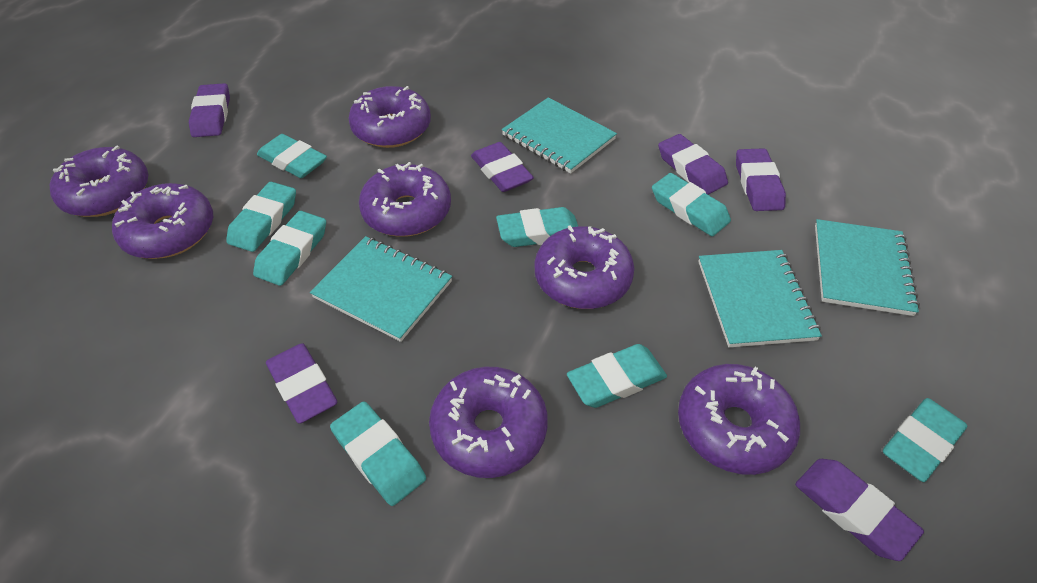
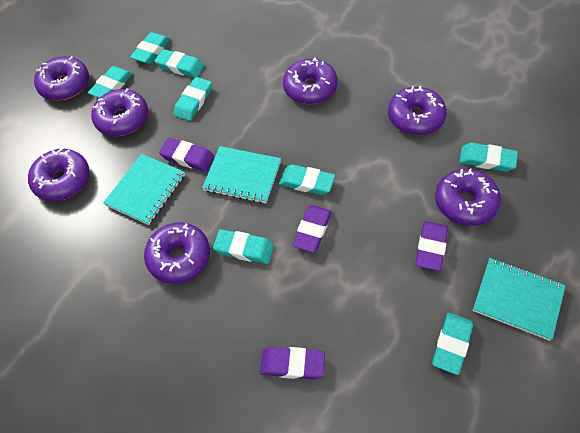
purple eraser: 6 -> 4
turquoise notebook: 4 -> 3

